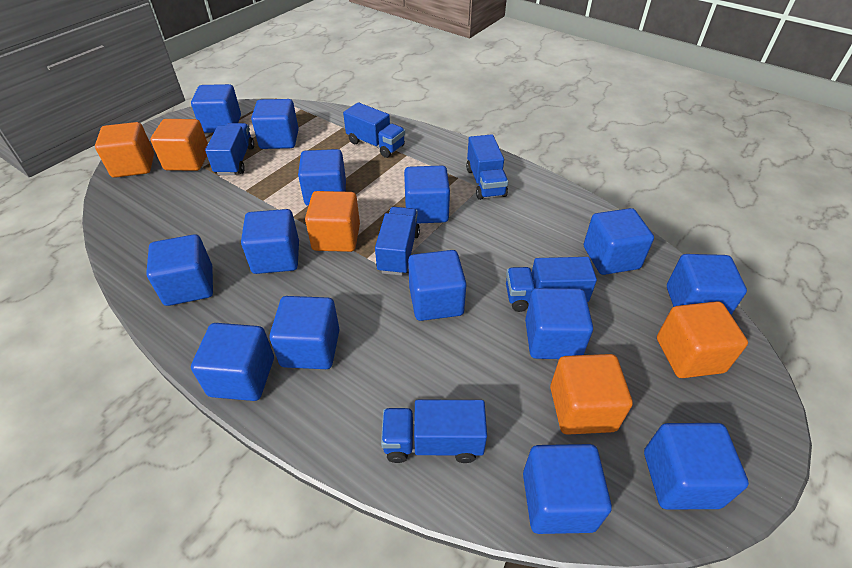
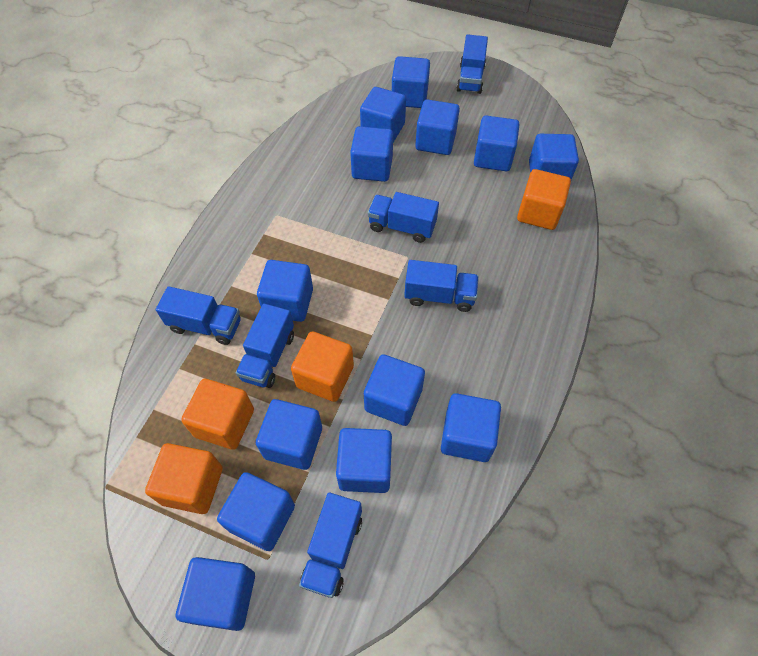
blue cube: 14 -> 13
orange cube: 5 -> 4

